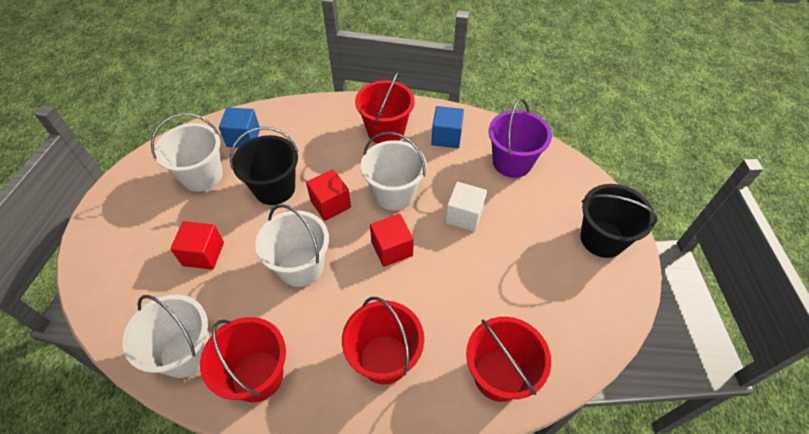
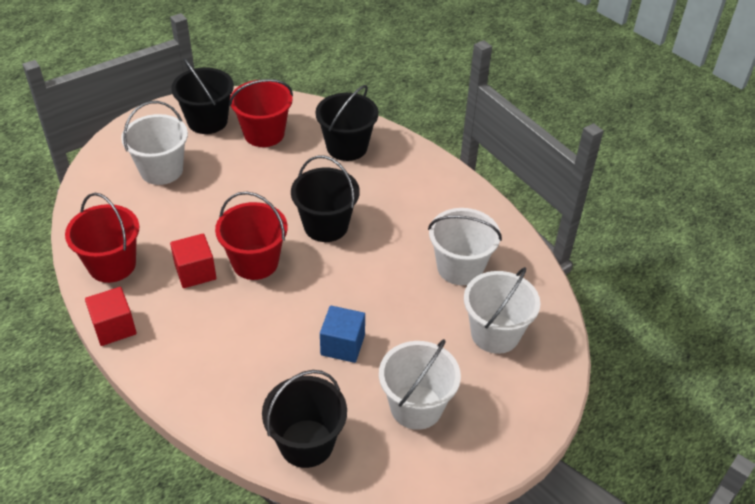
black bucket: 2 -> 4
blue cube: 2 -> 1
purple bucket: 1 -> 0
red bucket: 4 -> 3
red cube: 3 -> 2
white cube: 1 -> 0

